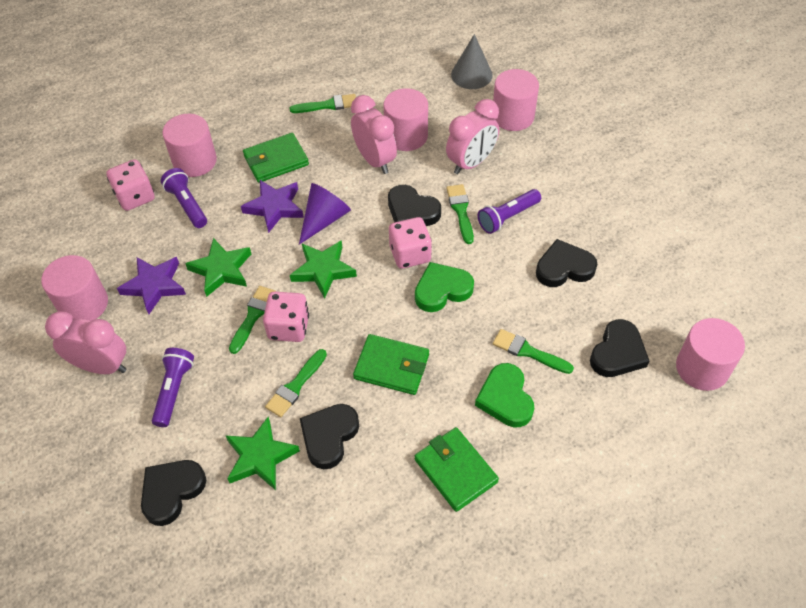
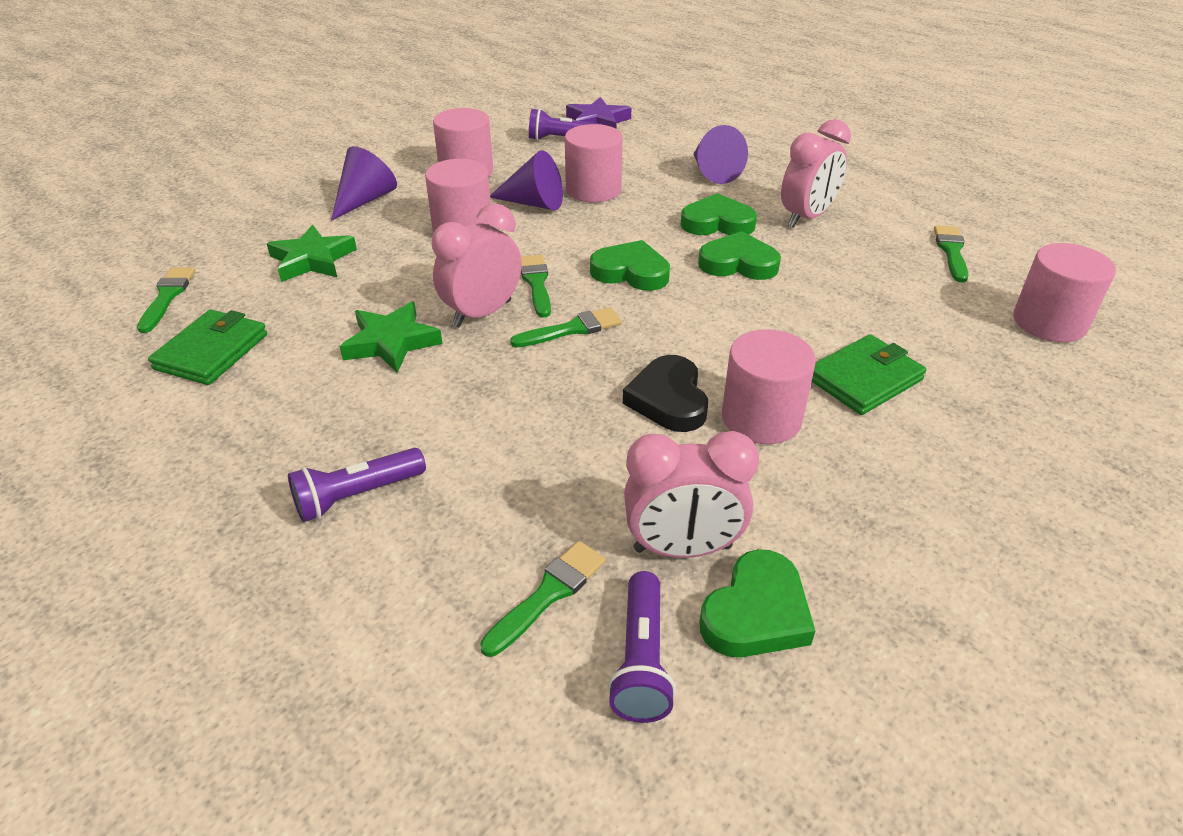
black heart: 5 -> 1
green heart: 2 -> 4
green star: 3 -> 2
green wallet: 3 -> 2
grey cone: 1 -> 0
pink dice: 3 -> 0
purple cone: 1 -> 3
purple star: 2 -> 1

